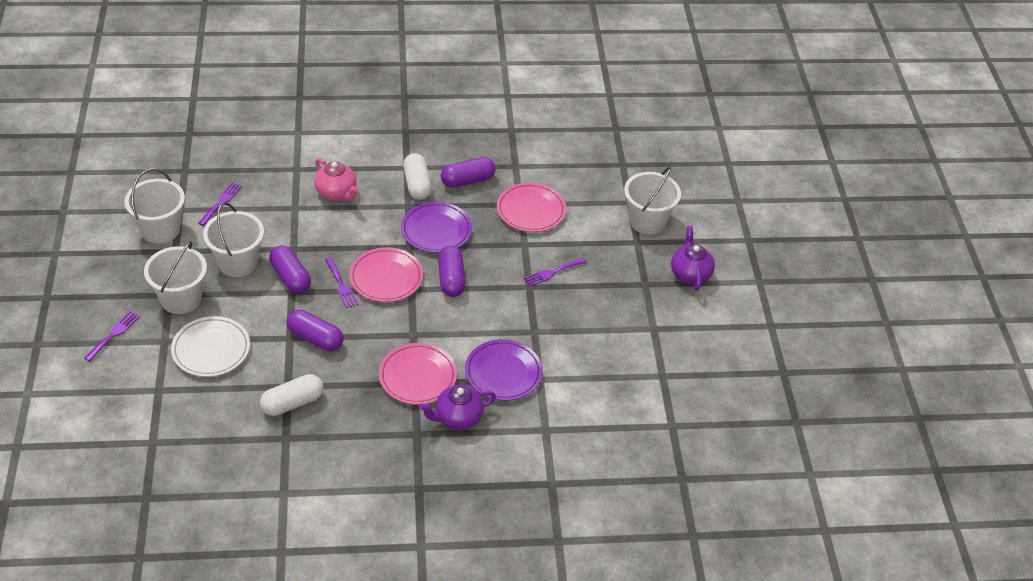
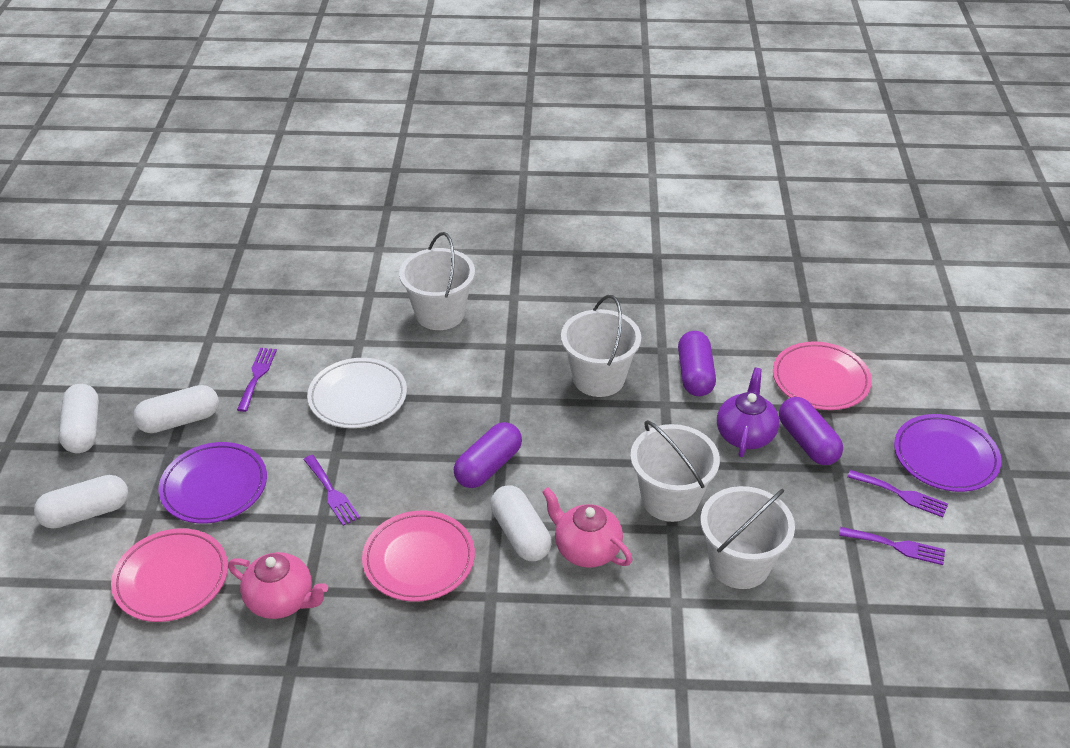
pink teapot: 1 -> 2
purple capsule: 4 -> 3
purple teapot: 2 -> 1
white capsule: 2 -> 4

